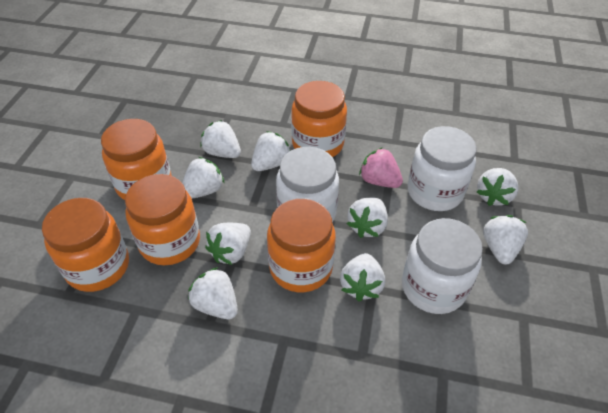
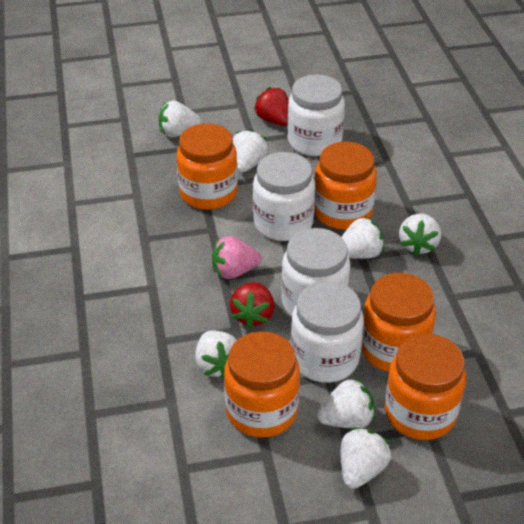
red strawberry: 0 -> 2
white jar: 3 -> 4
white strawberry: 9 -> 7

